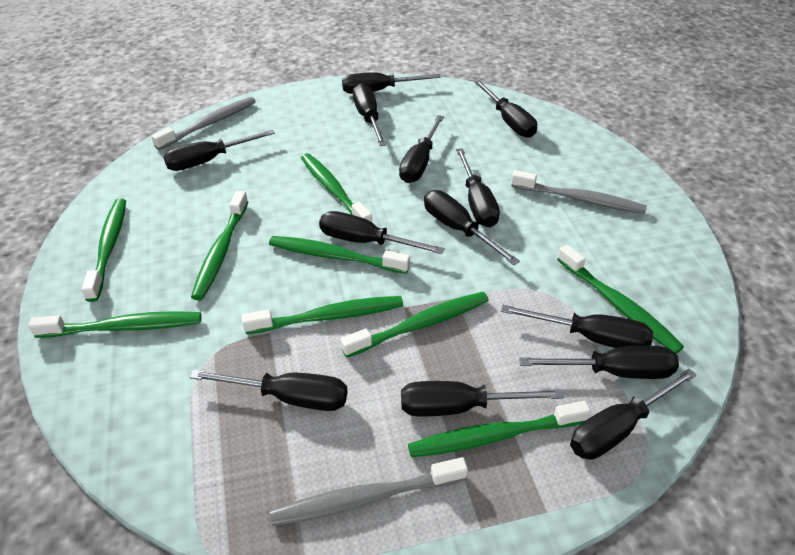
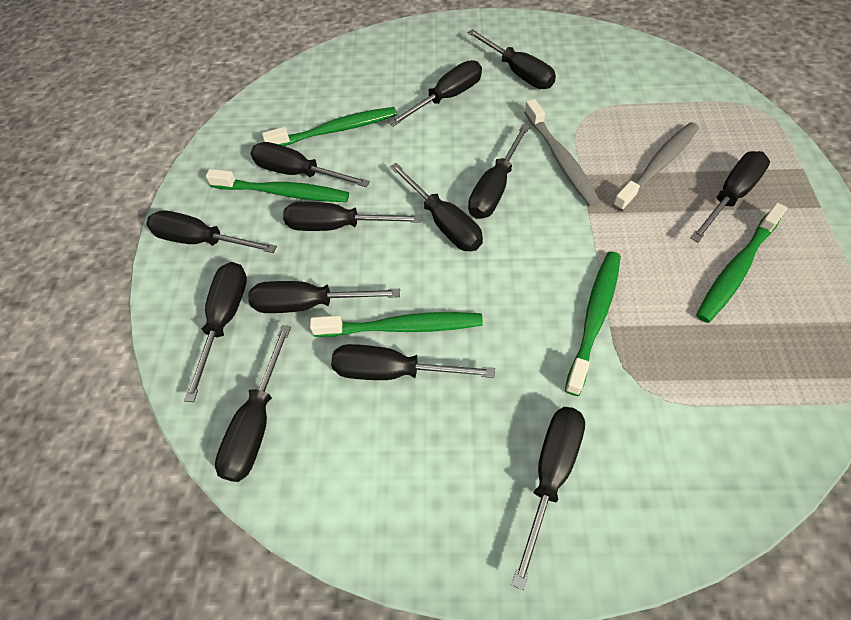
green toothbrush: 9 -> 5
grey toothbrush: 3 -> 2

